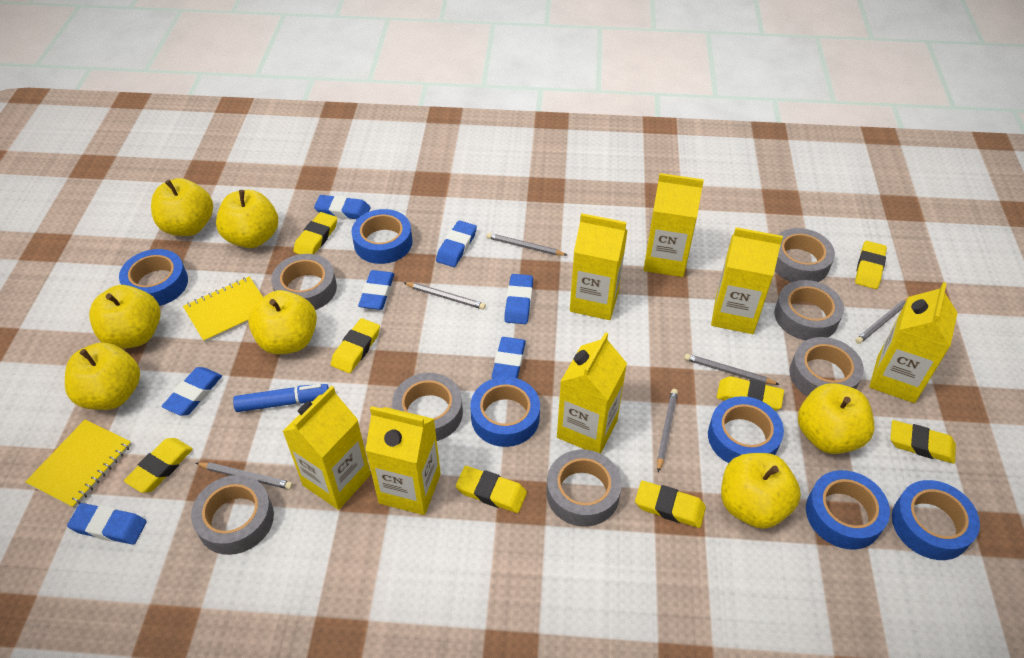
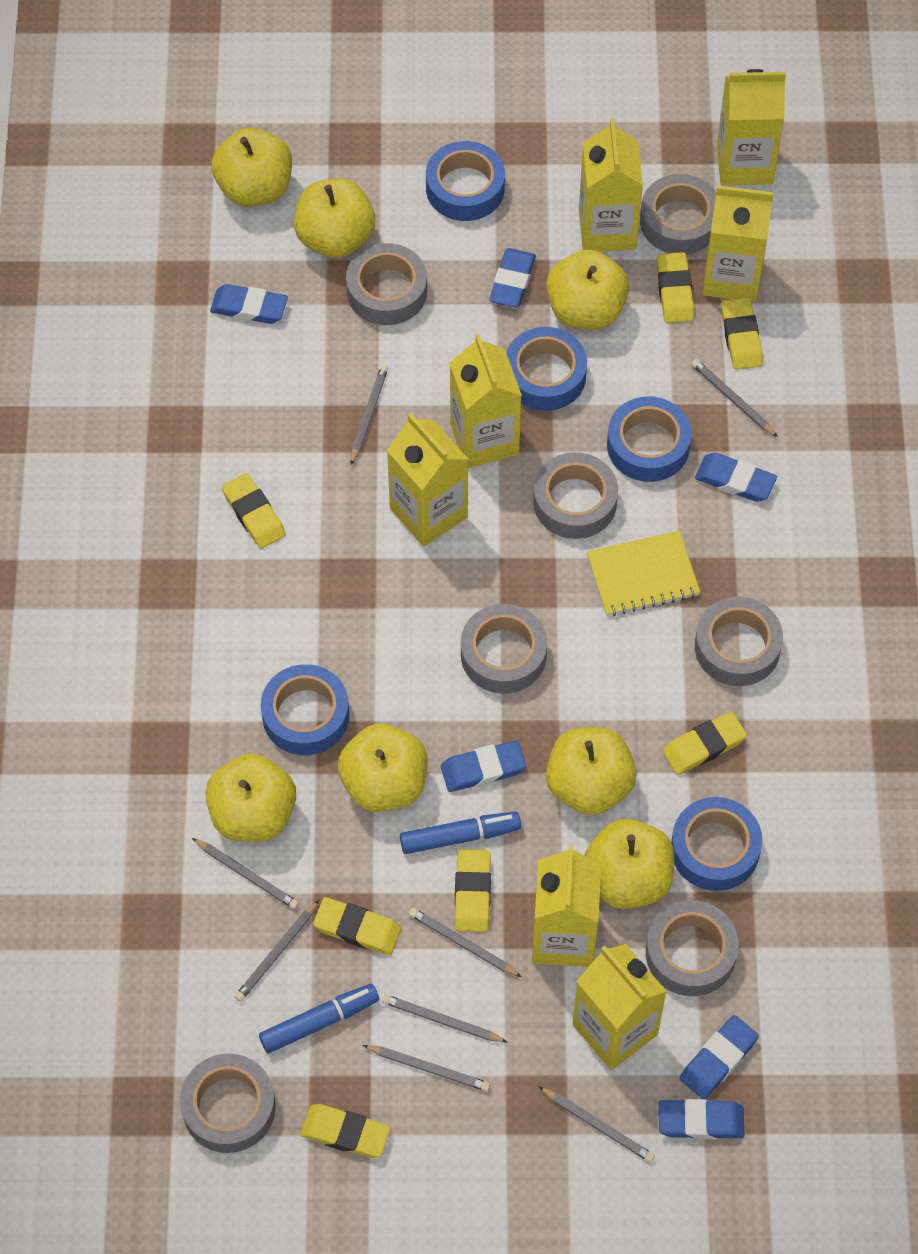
blue eraser: 7 -> 6
blue marker: 1 -> 2
blue tape: 6 -> 5
grey pencil: 6 -> 8
yellow eraser: 8 -> 7
yellow notebook: 2 -> 1

